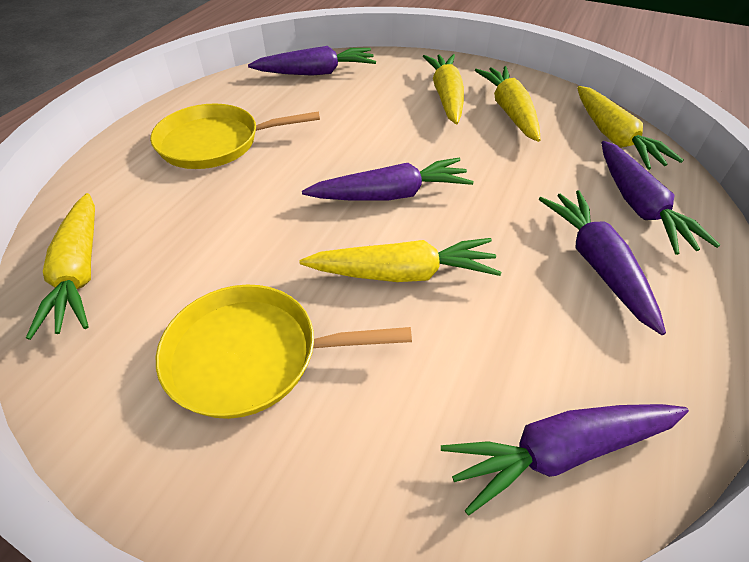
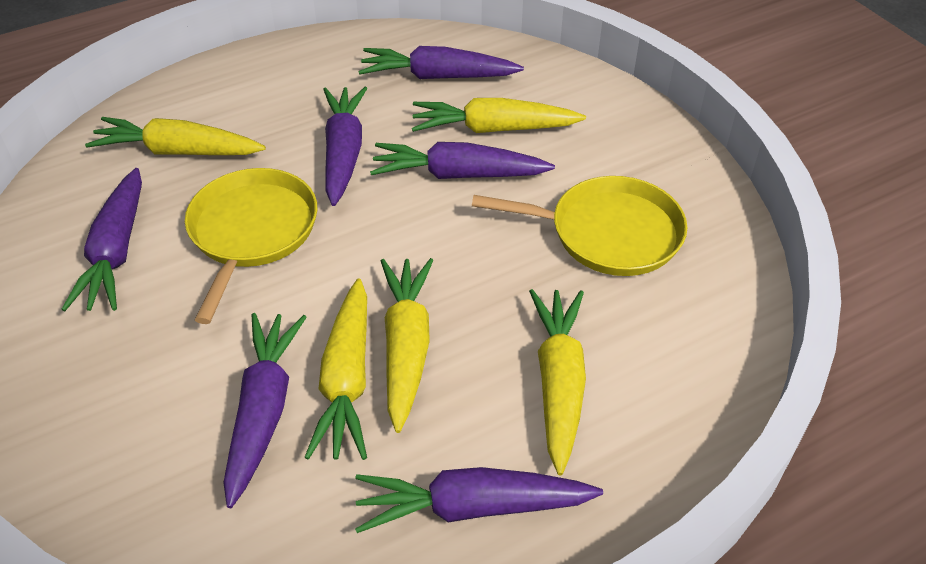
purple carrot: 5 -> 6

